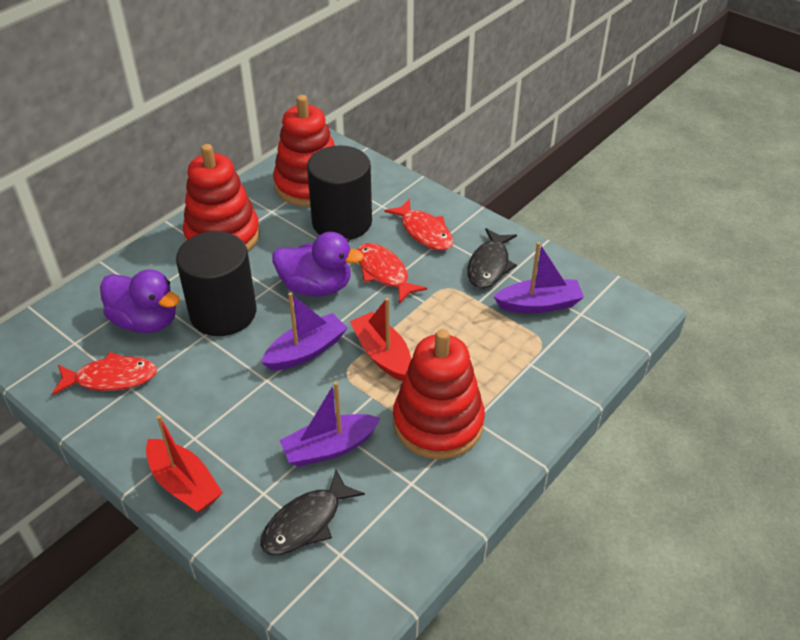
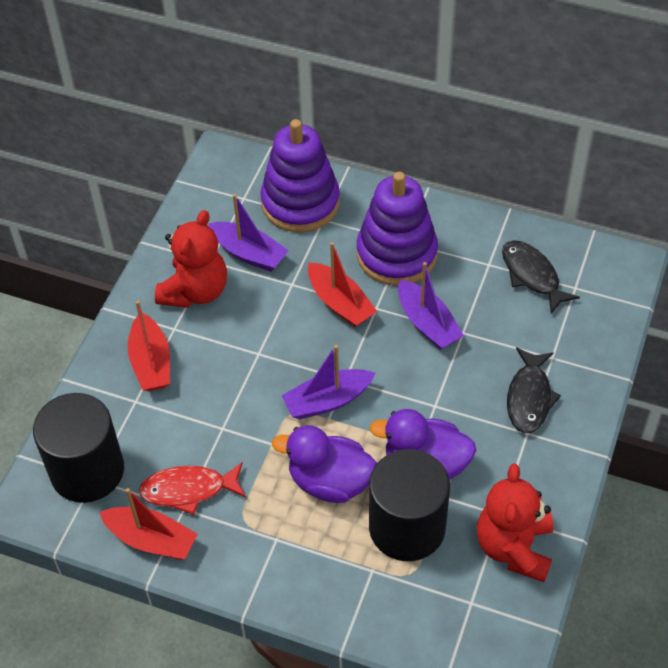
purple stacking toy: 0 -> 2
red boat: 2 -> 3
red fish: 3 -> 1
red stacking toy: 3 -> 0
red teddy bear: 0 -> 2

